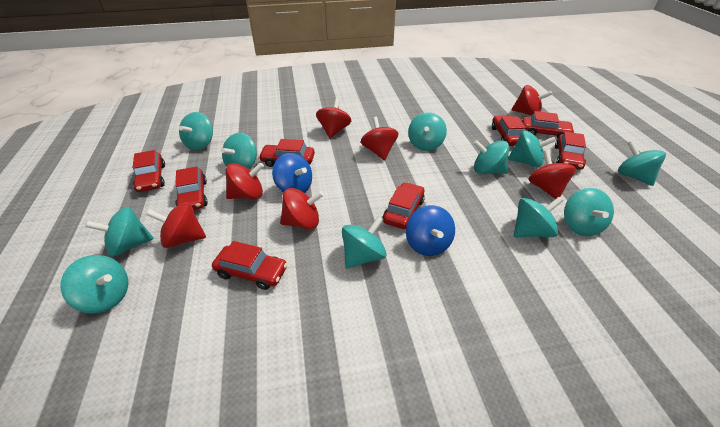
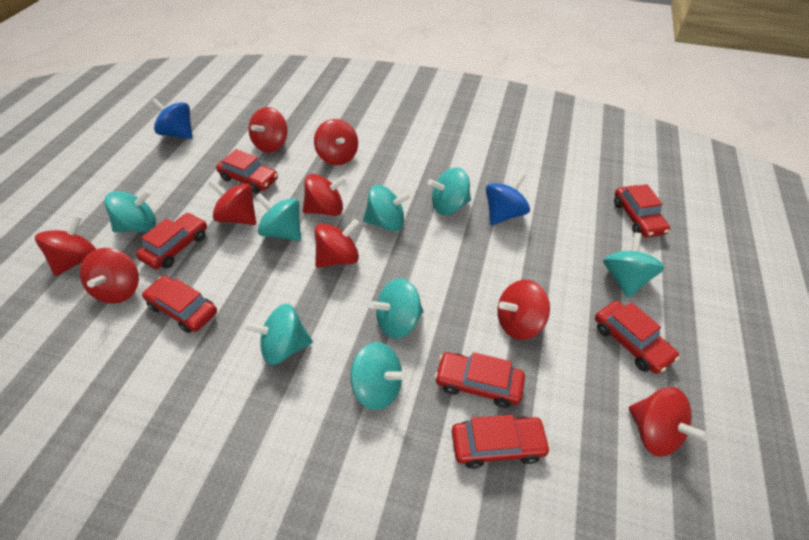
red car: 8 -> 7
red spinning top: 7 -> 9
turquoise spinning top: 11 -> 8

